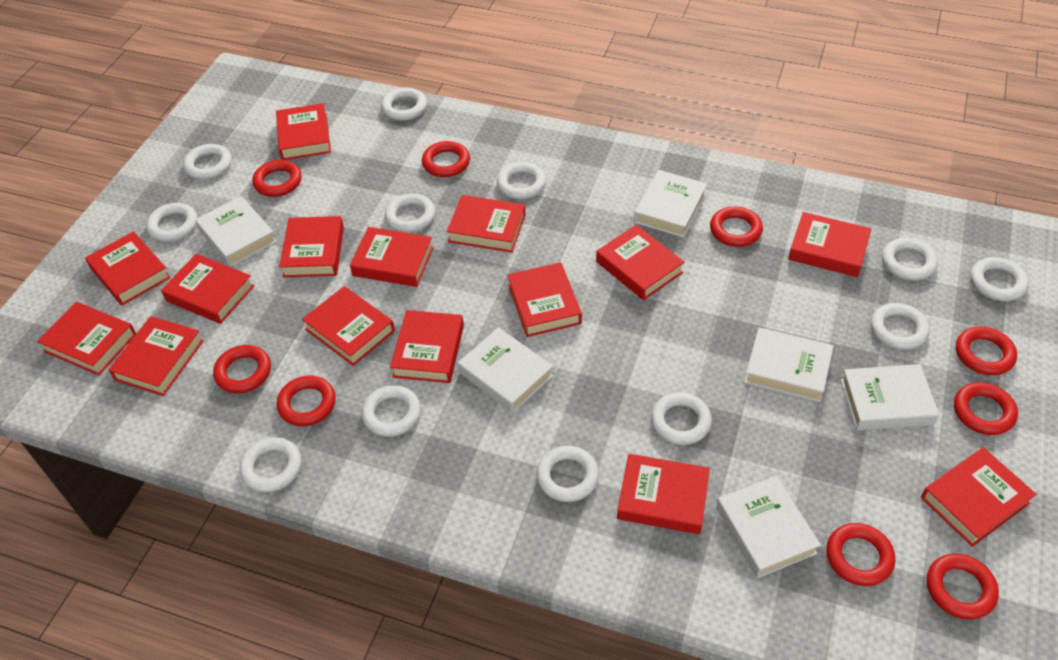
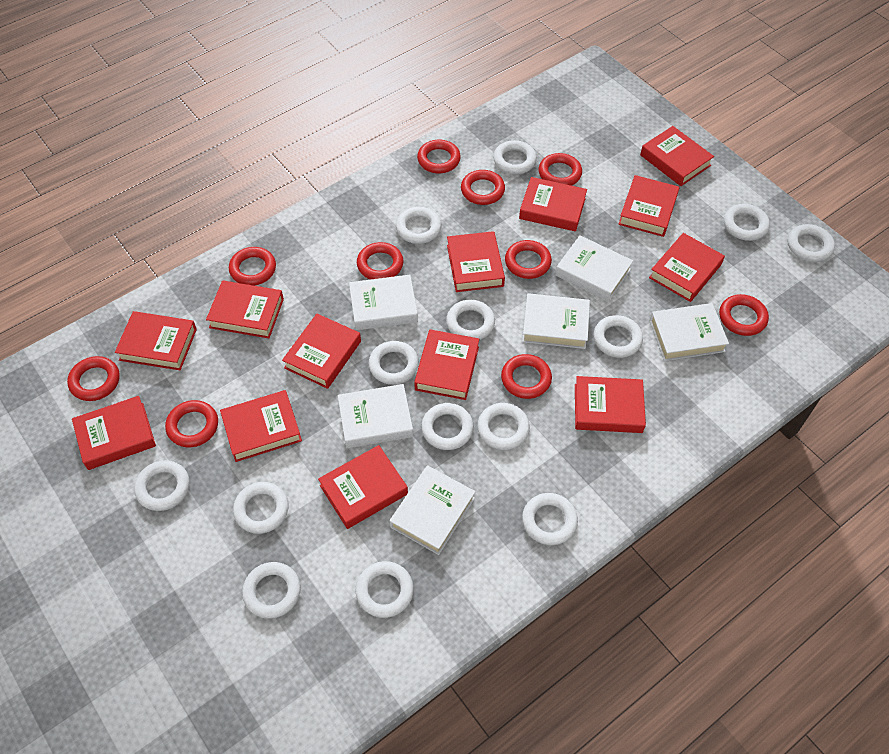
red book: 15 -> 13
red ring: 9 -> 10
white ring: 12 -> 14

